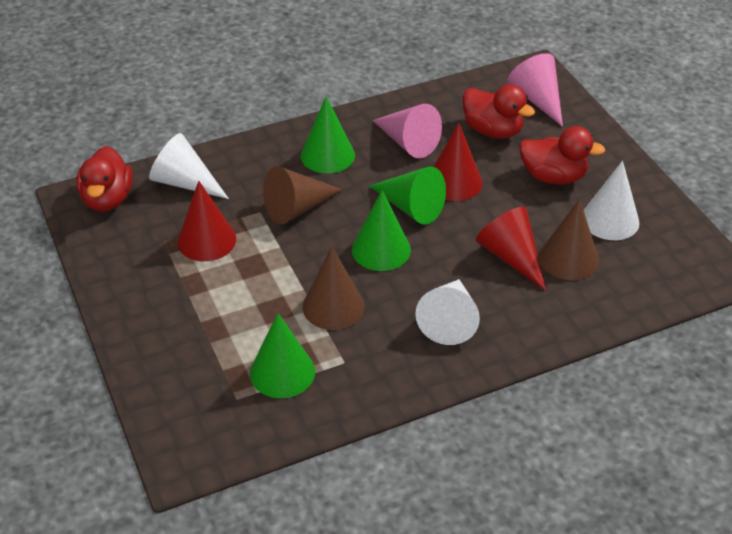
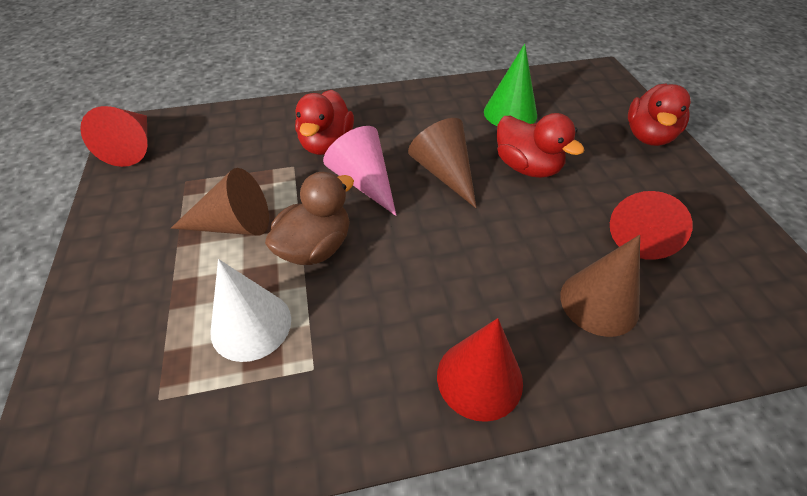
brown duck: 0 -> 1
green cone: 4 -> 1
pink cone: 2 -> 1
white cone: 3 -> 1

